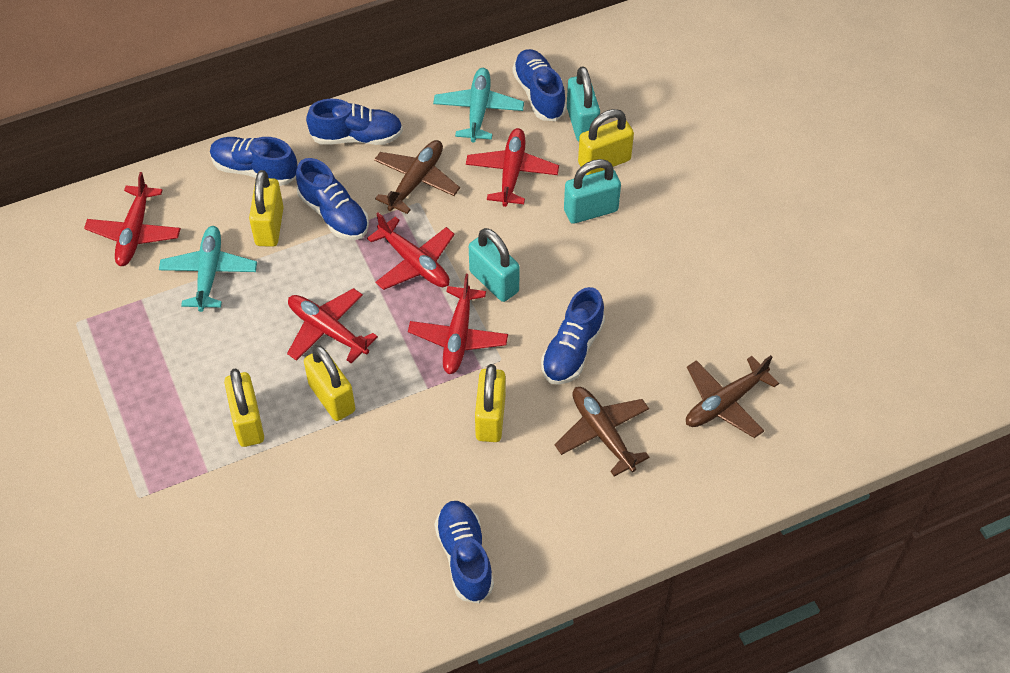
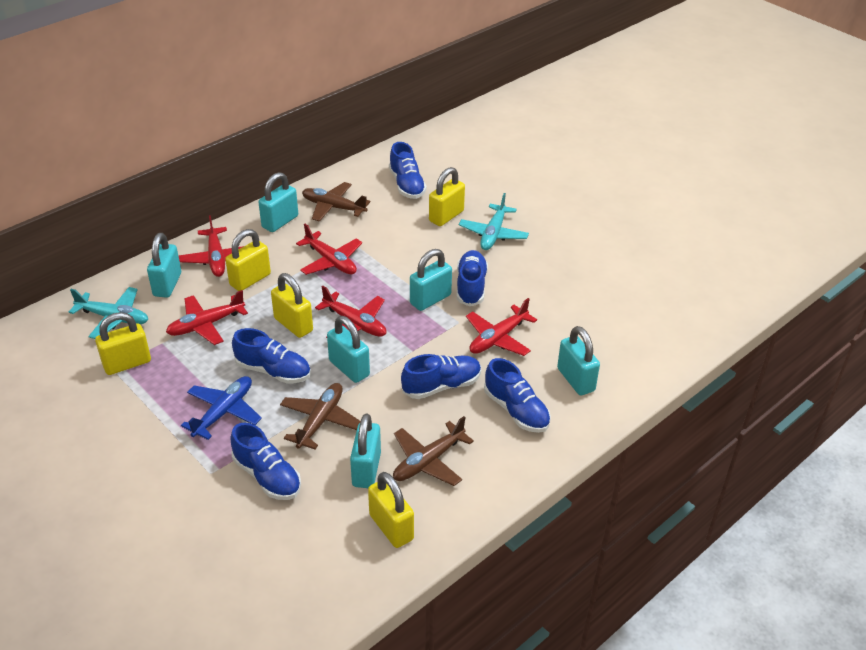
blue plane: 0 -> 1
turquoise padlock: 3 -> 6

